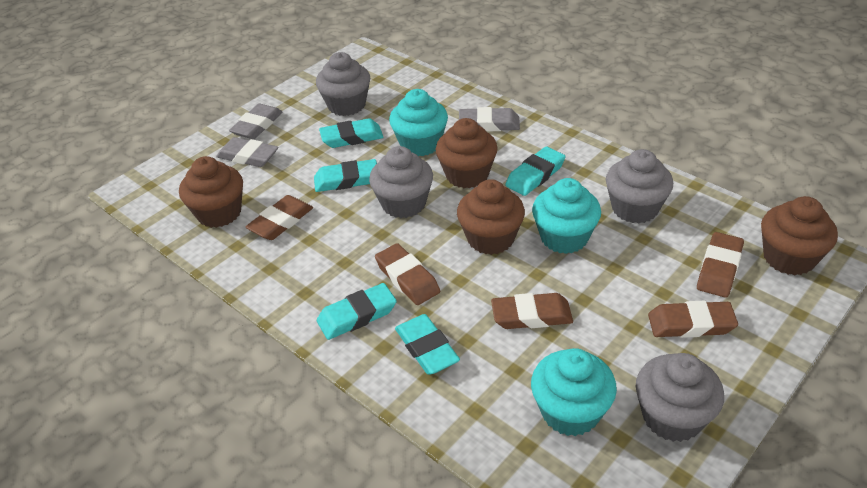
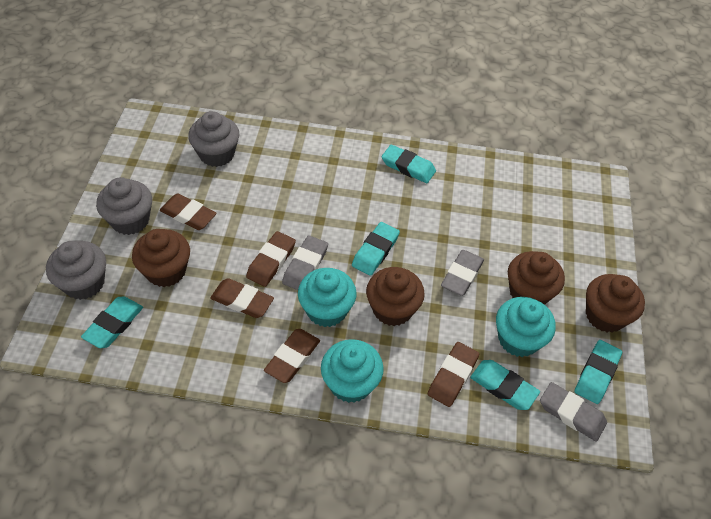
grey cupcake: 4 -> 3

